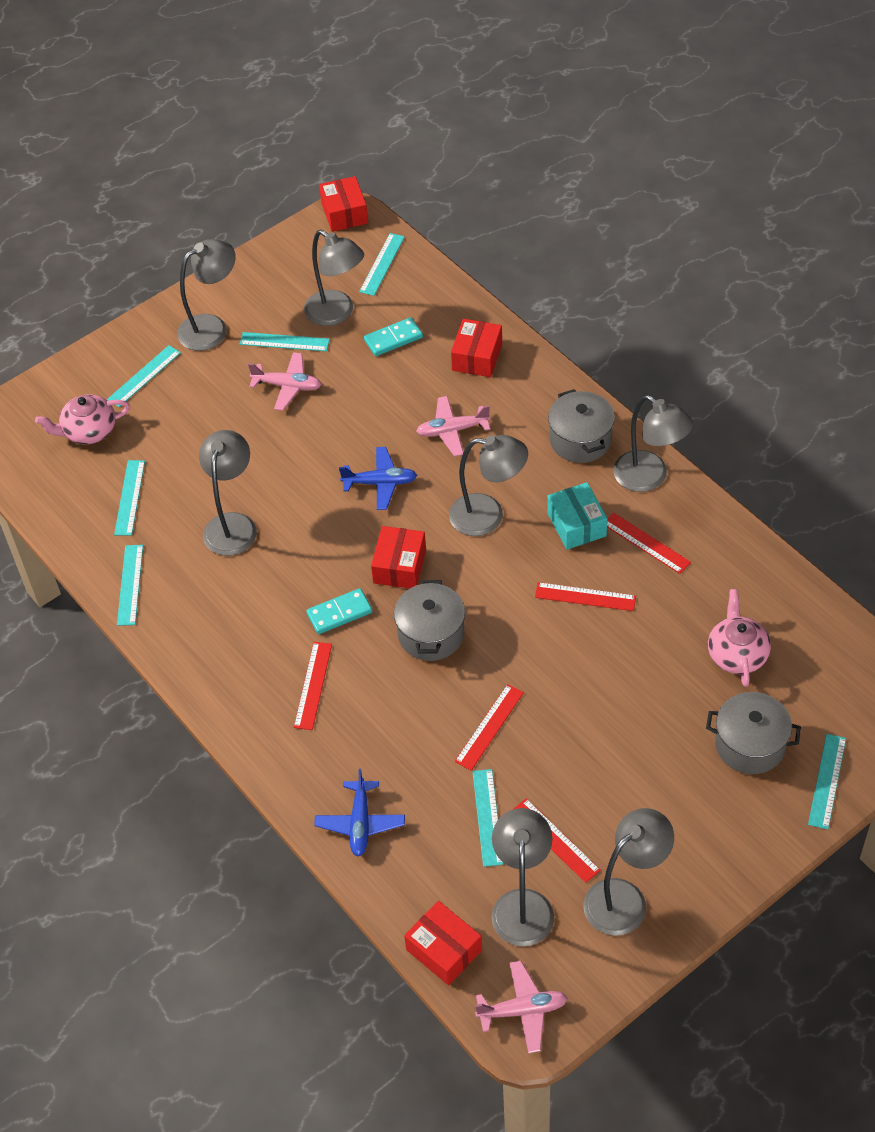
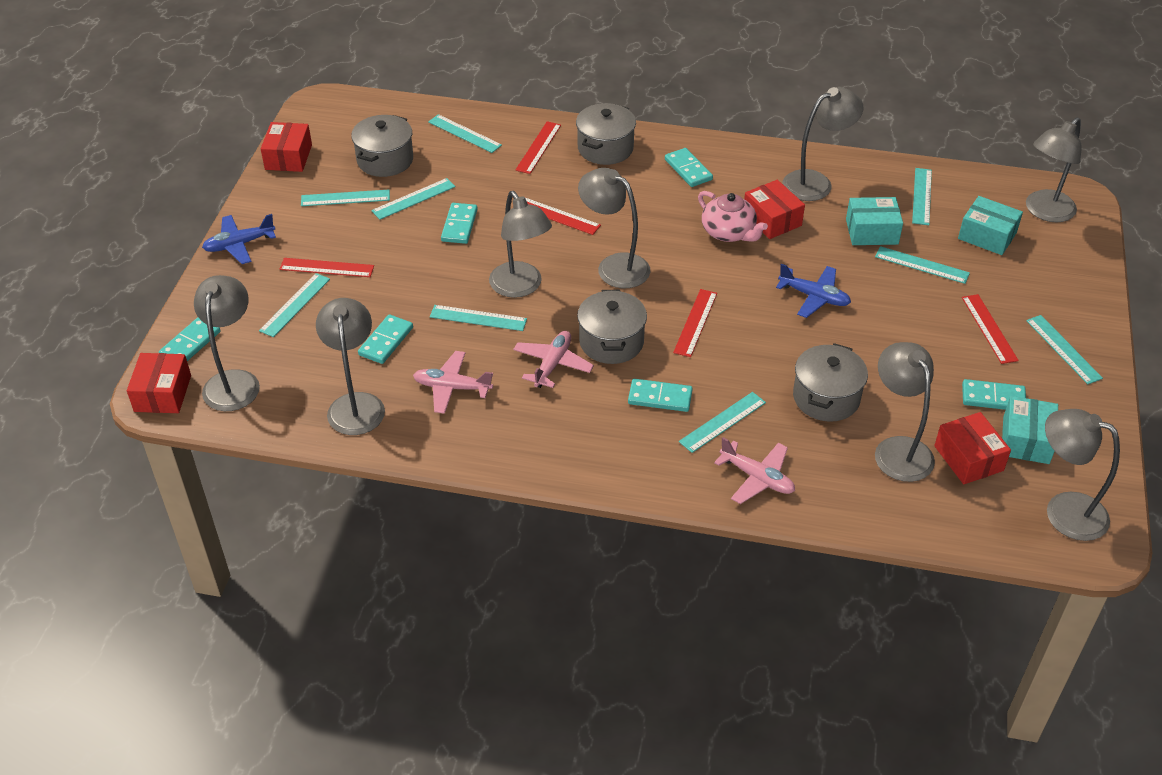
grey lamp: 7 -> 8
grey pot: 3 -> 4
pink teapot: 2 -> 1
turquoise box: 1 -> 3
turquoise domino: 2 -> 6
turquoise ruler: 7 -> 9

